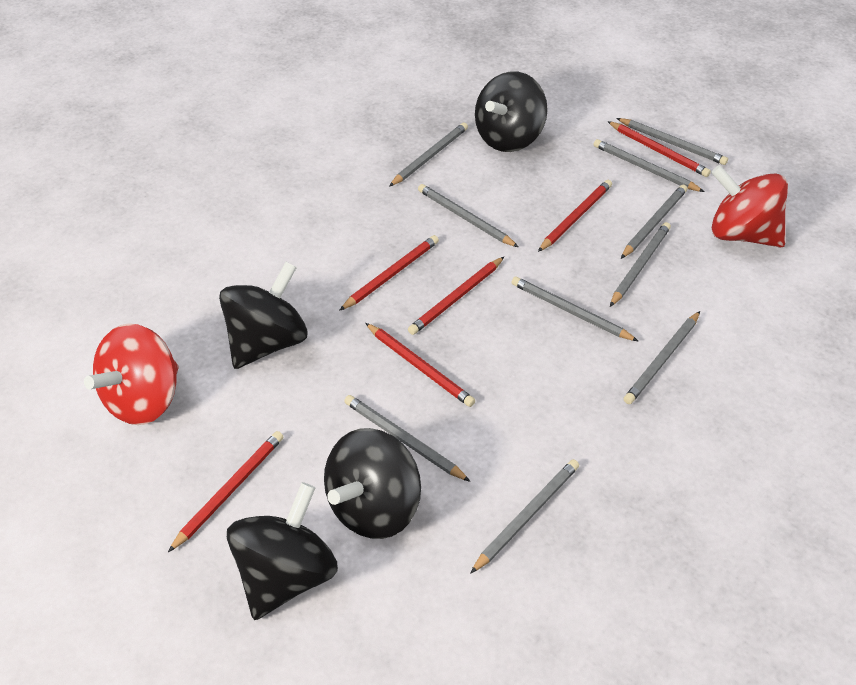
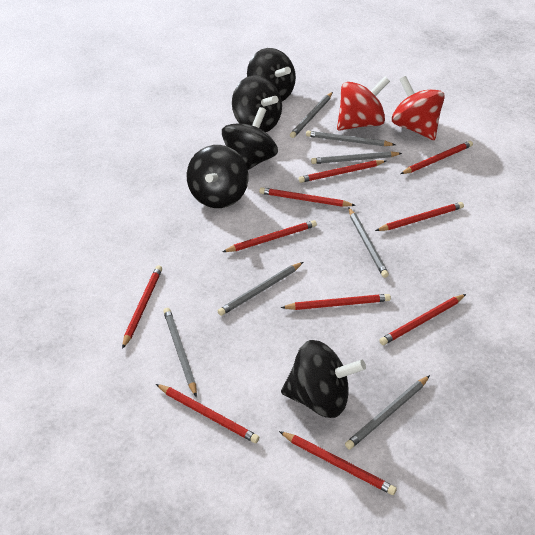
black spinning top: 4 -> 5
grey pencil: 10 -> 7
red pencil: 6 -> 10

